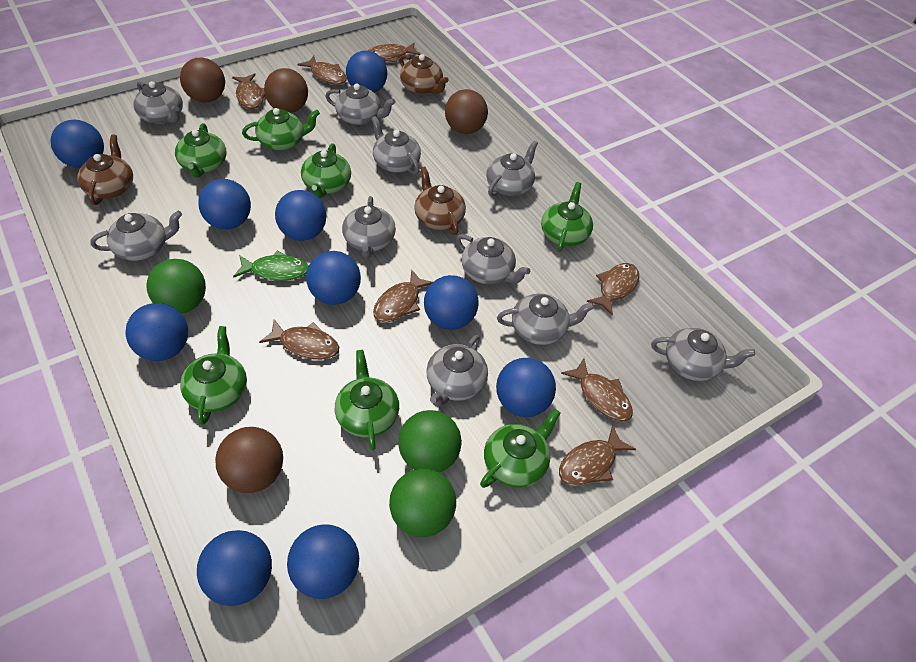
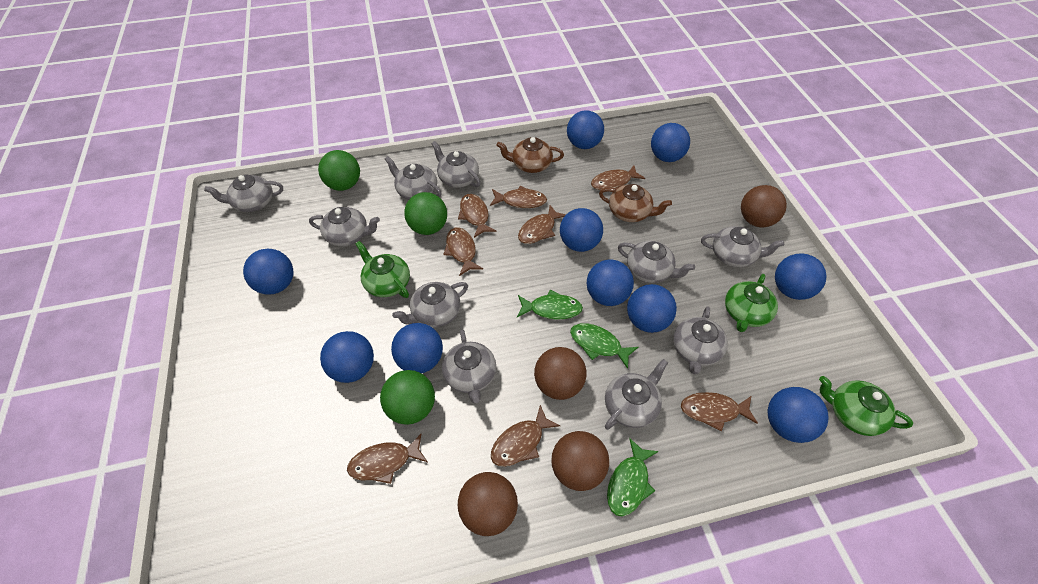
brown teapot: 3 -> 2
green fish: 1 -> 3
green teapot: 7 -> 3

